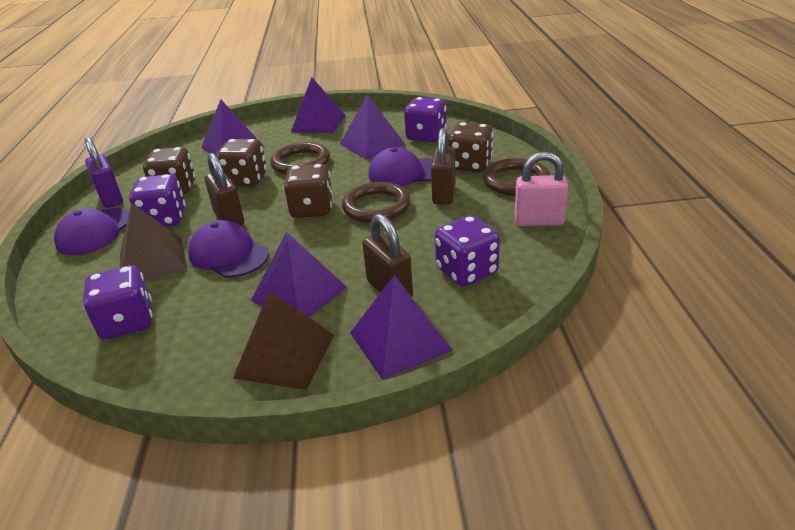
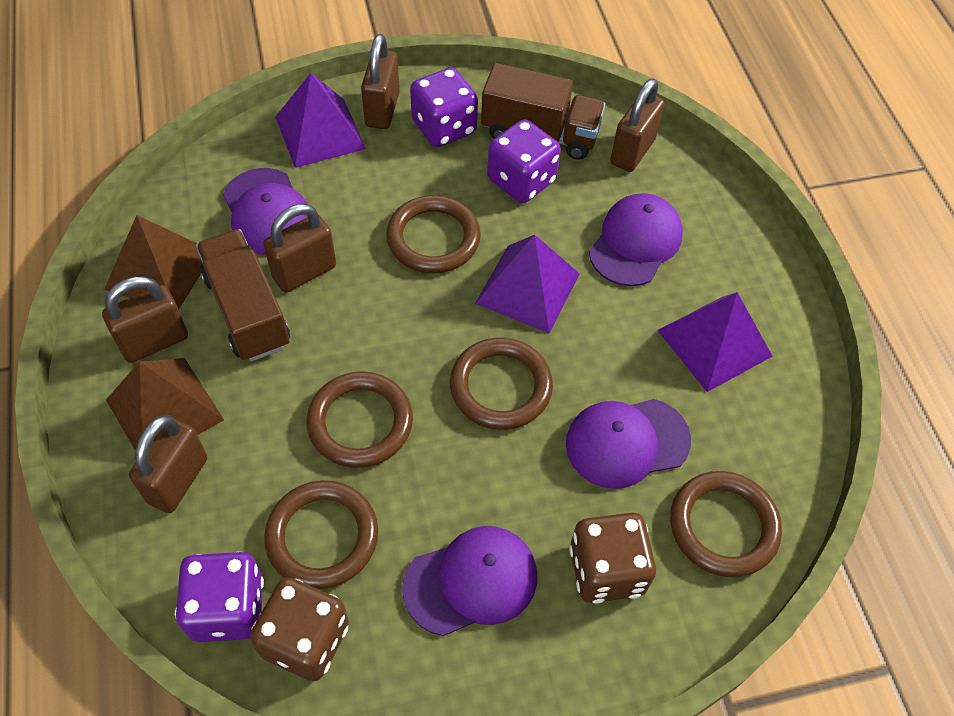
brown dice: 4 -> 2
brown padlock: 3 -> 5
brown ring: 3 -> 5
brown truck: 0 -> 2
pink padlock: 1 -> 0
purple cap: 3 -> 4
purple dice: 4 -> 3
purple padlock: 1 -> 0
purple pyramid: 5 -> 3

